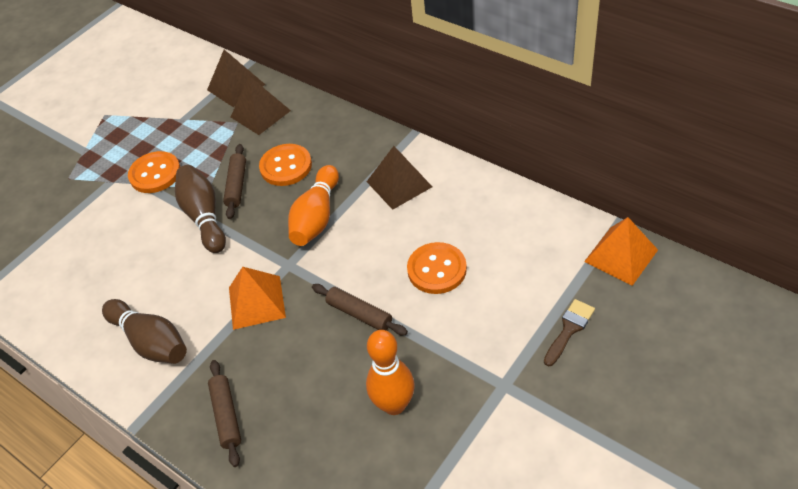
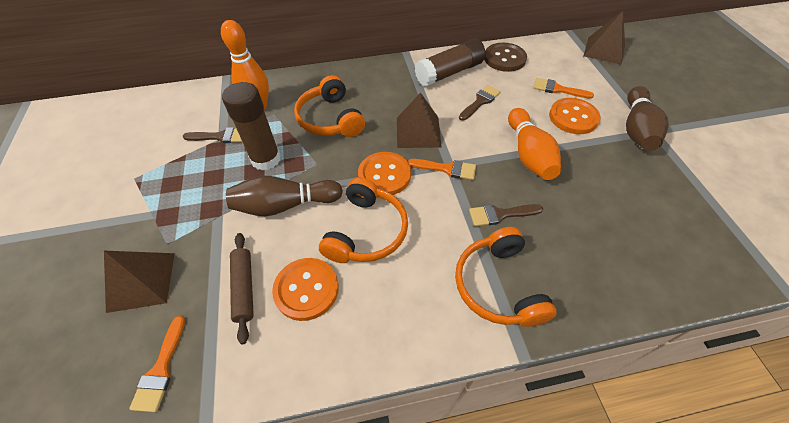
brown brush: 1 -> 3
brown button: 0 -> 1
brown glue stick: 0 -> 2
brown rolling pin: 3 -> 1
orange brush: 0 -> 3
orange headphones: 0 -> 3
orange pyramid: 2 -> 0

